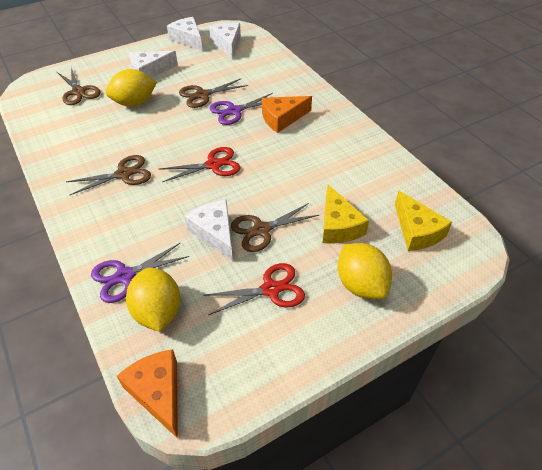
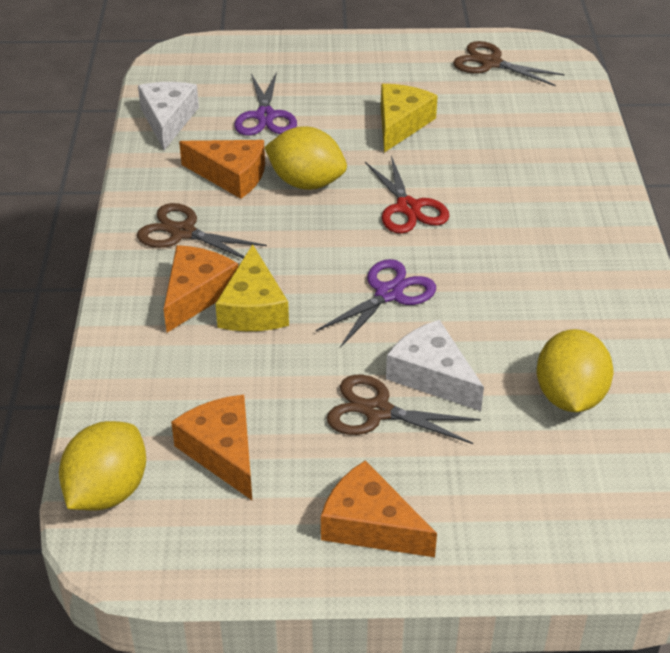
brown scissors: 4 -> 3
orange cheese: 2 -> 4
red scissors: 2 -> 1
white cheese: 4 -> 2

